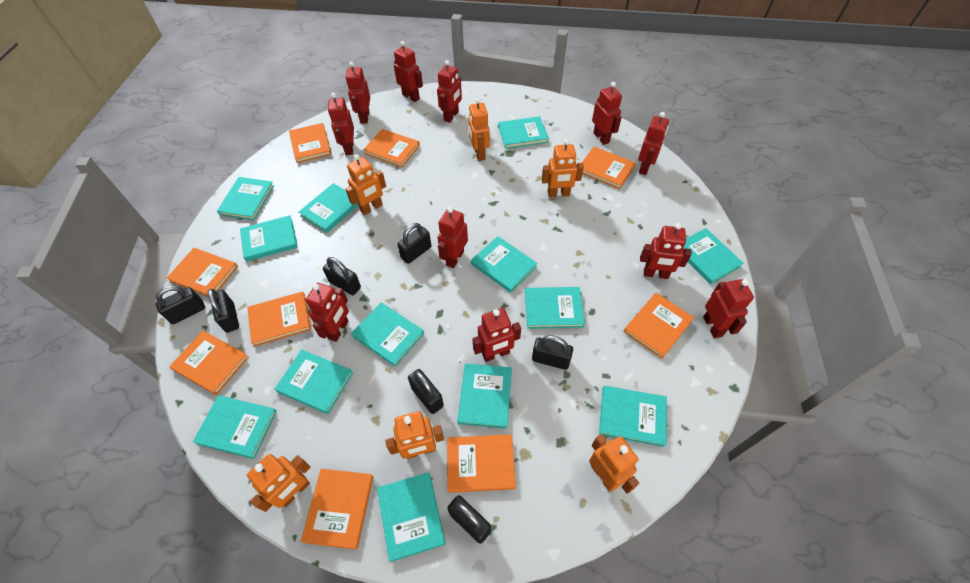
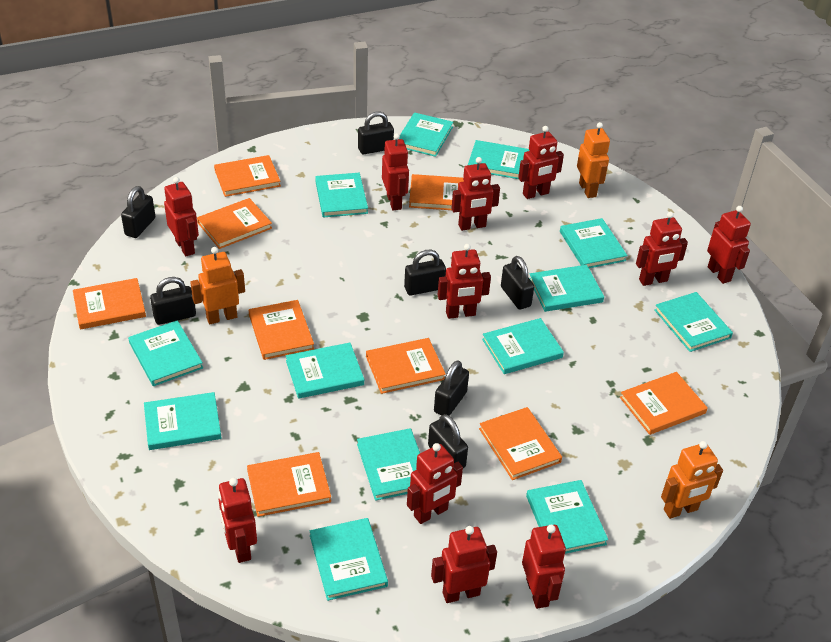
orange robot: 6 -> 3

